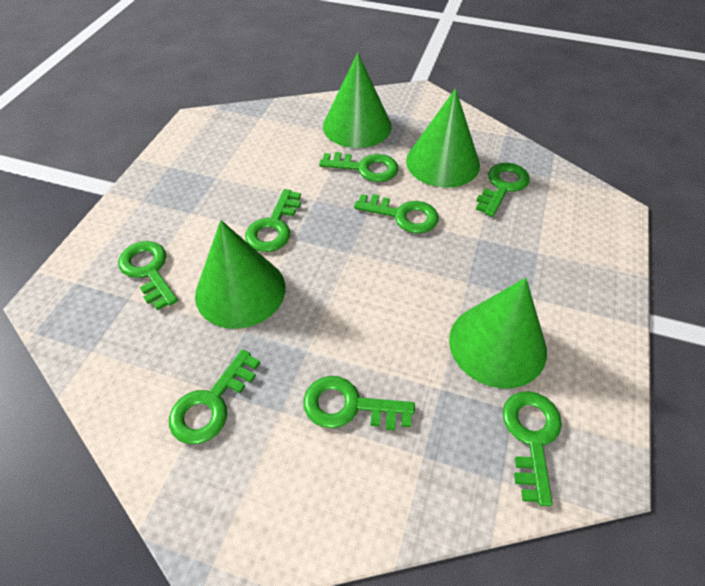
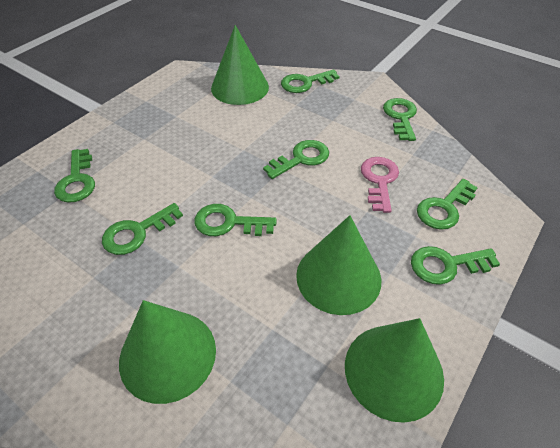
pink key: 0 -> 1

